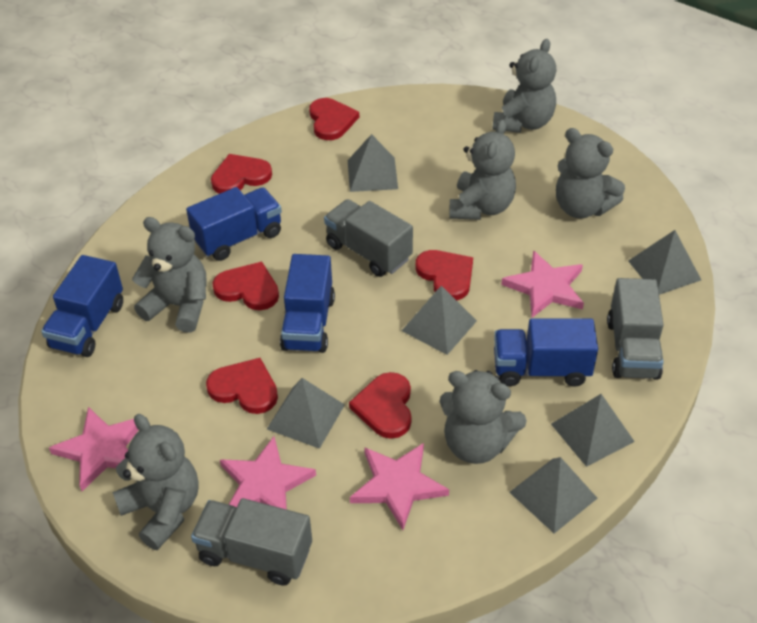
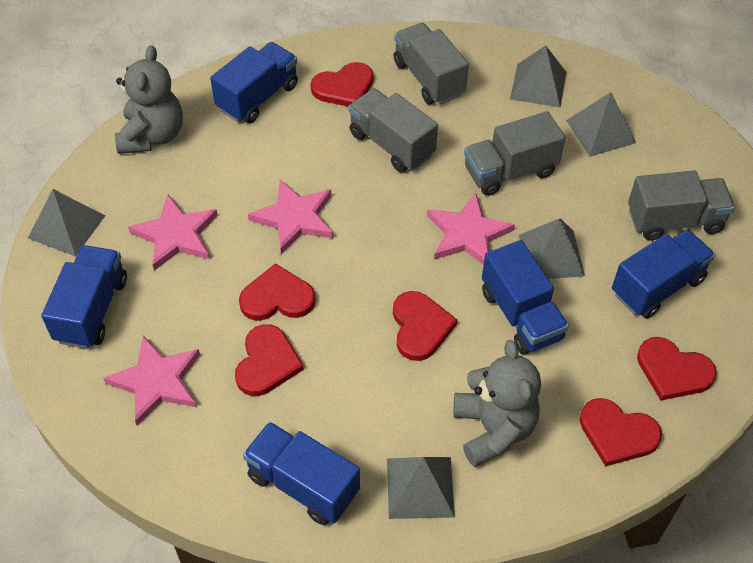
blue truck: 4 -> 5
grey pyramid: 6 -> 5
grey teddy bear: 6 -> 2
grey truck: 3 -> 4

